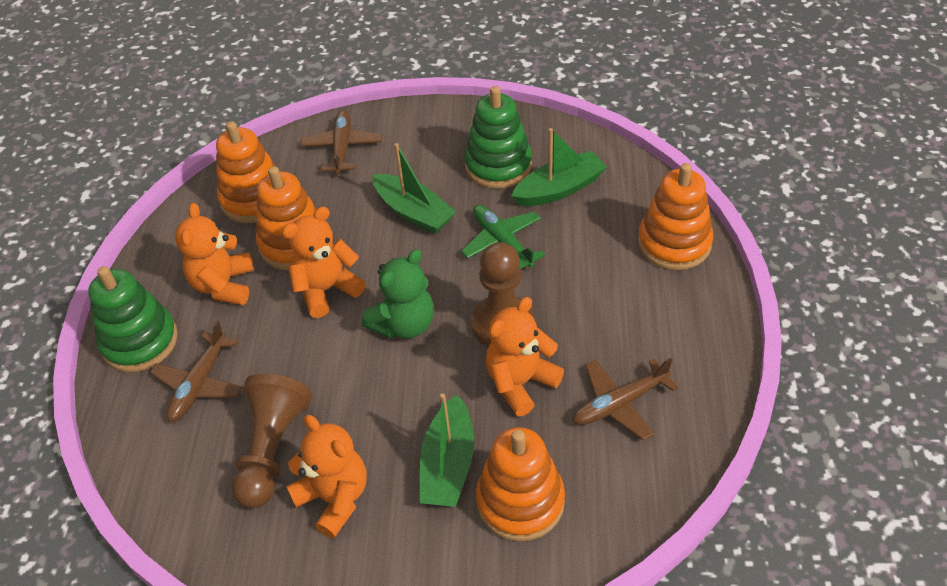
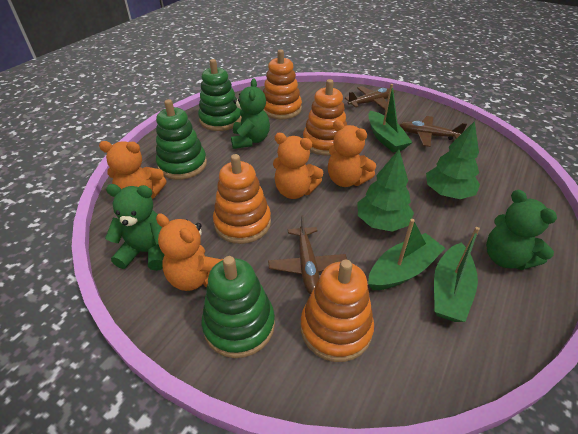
brown pawn: 2 -> 0
green plane: 1 -> 0
green stacking toy: 2 -> 3
green teddy bear: 1 -> 3
green tree: 0 -> 2

